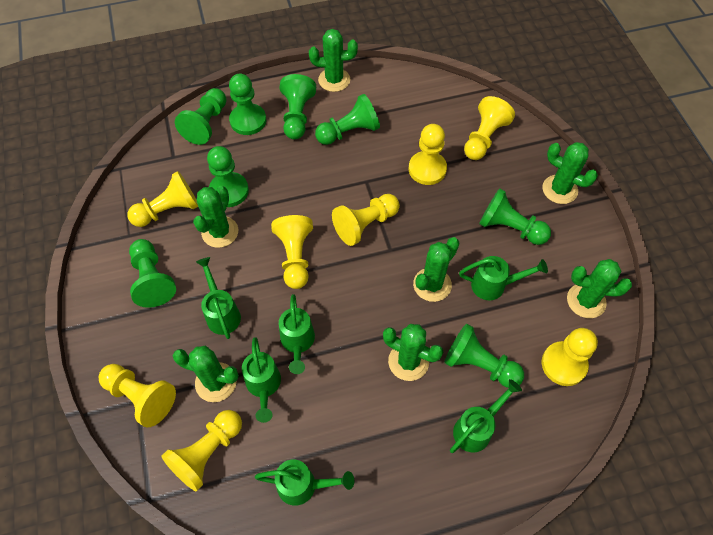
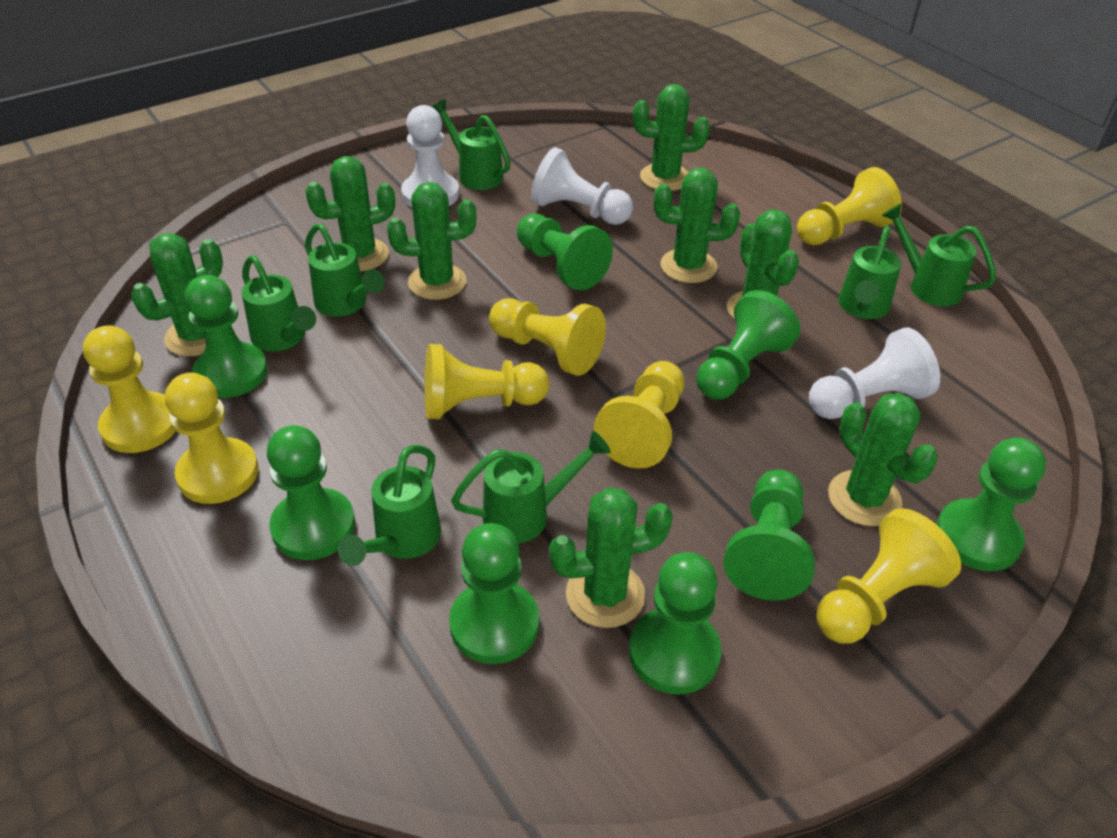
green cactus: 7 -> 8
green watering can: 6 -> 7
white pawn: 0 -> 3
yellow pawn: 8 -> 7

